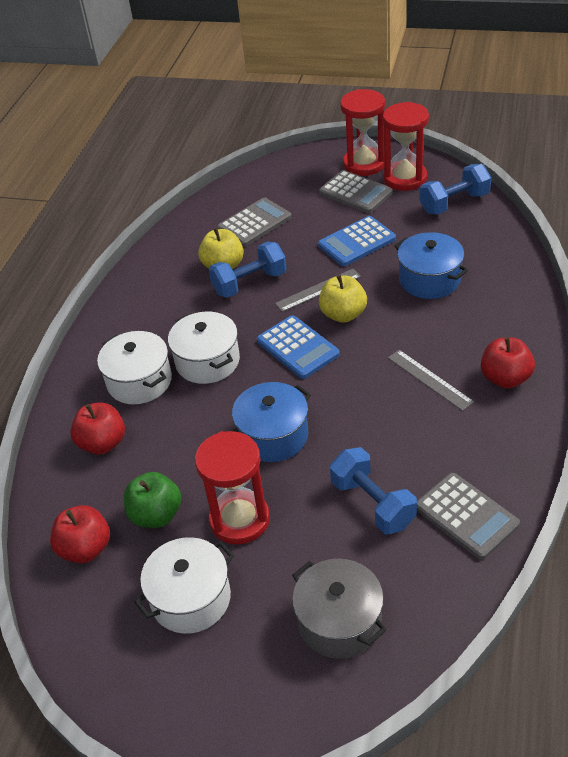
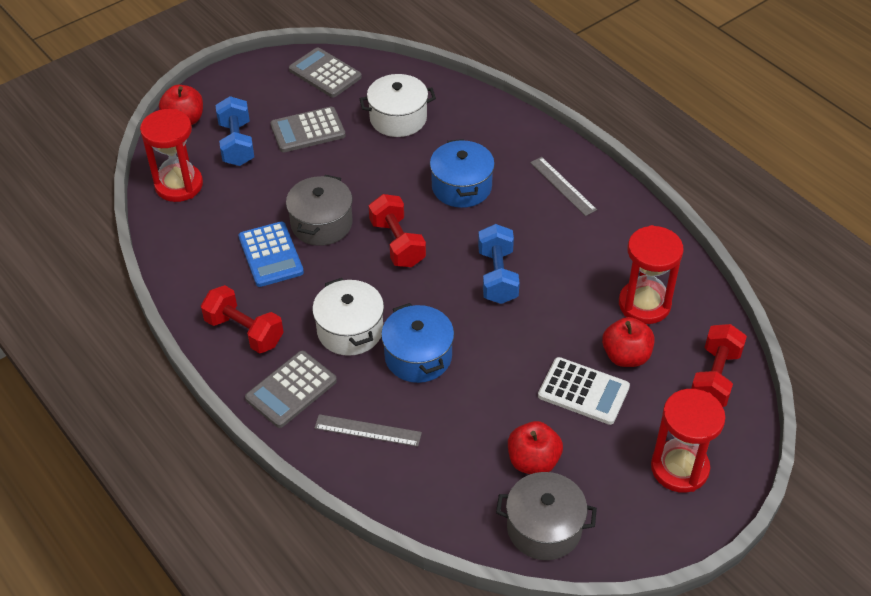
blue calculator: 2 -> 1
blue dumbbell: 3 -> 2
green apple: 1 -> 0
grey pot: 1 -> 2
red dumbbell: 0 -> 3
white calculator: 0 -> 1
white pot: 3 -> 2
yellow apple: 2 -> 0

